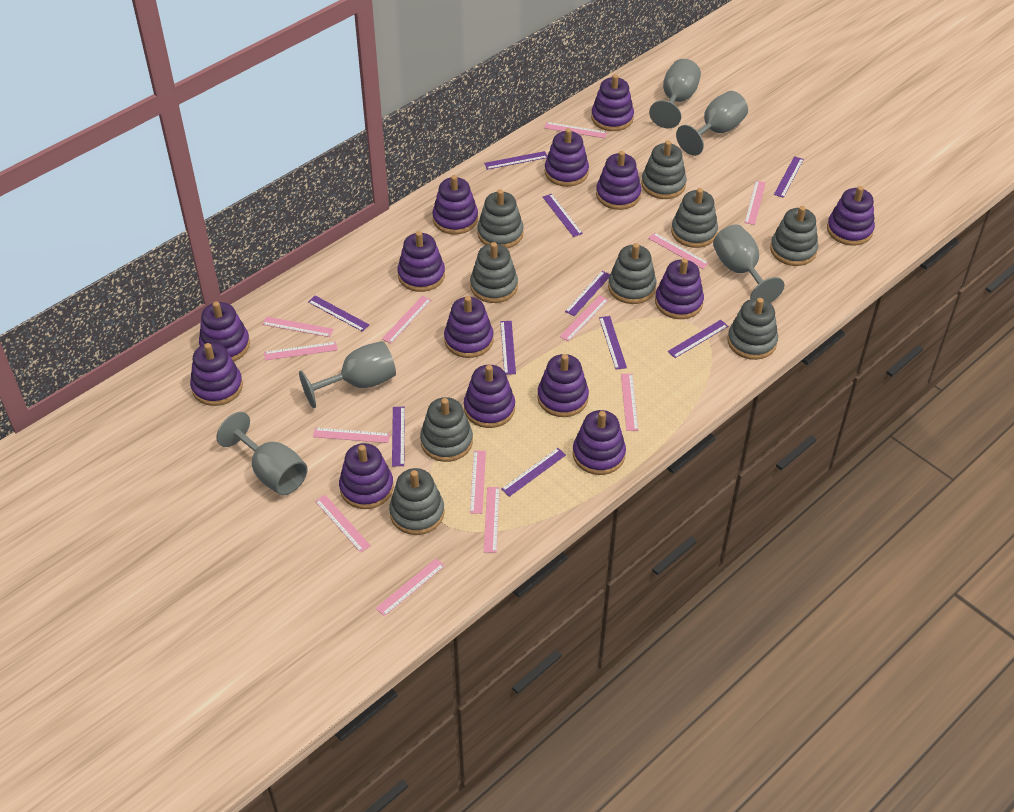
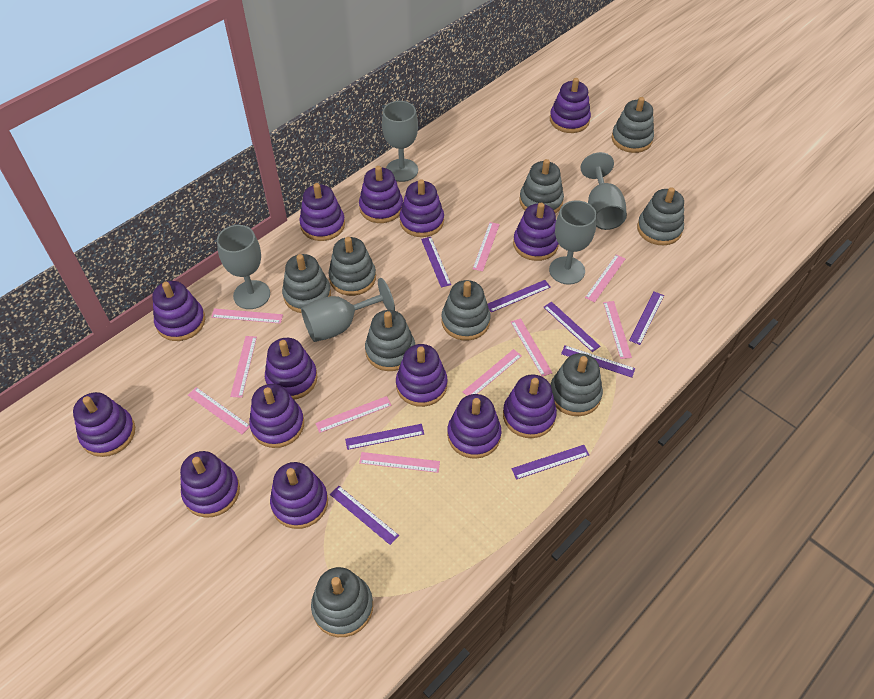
pink ruler: 13 -> 10
purple ruler: 10 -> 8

